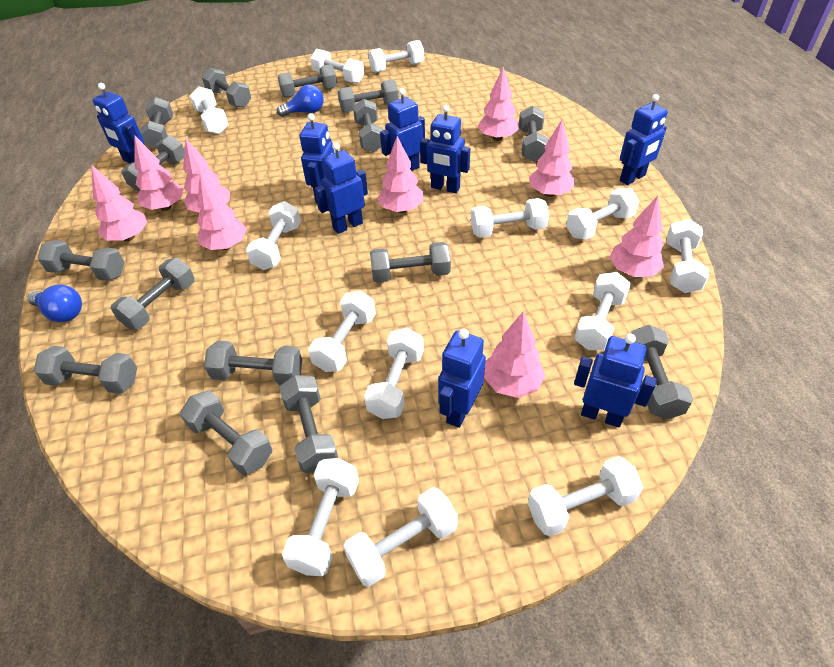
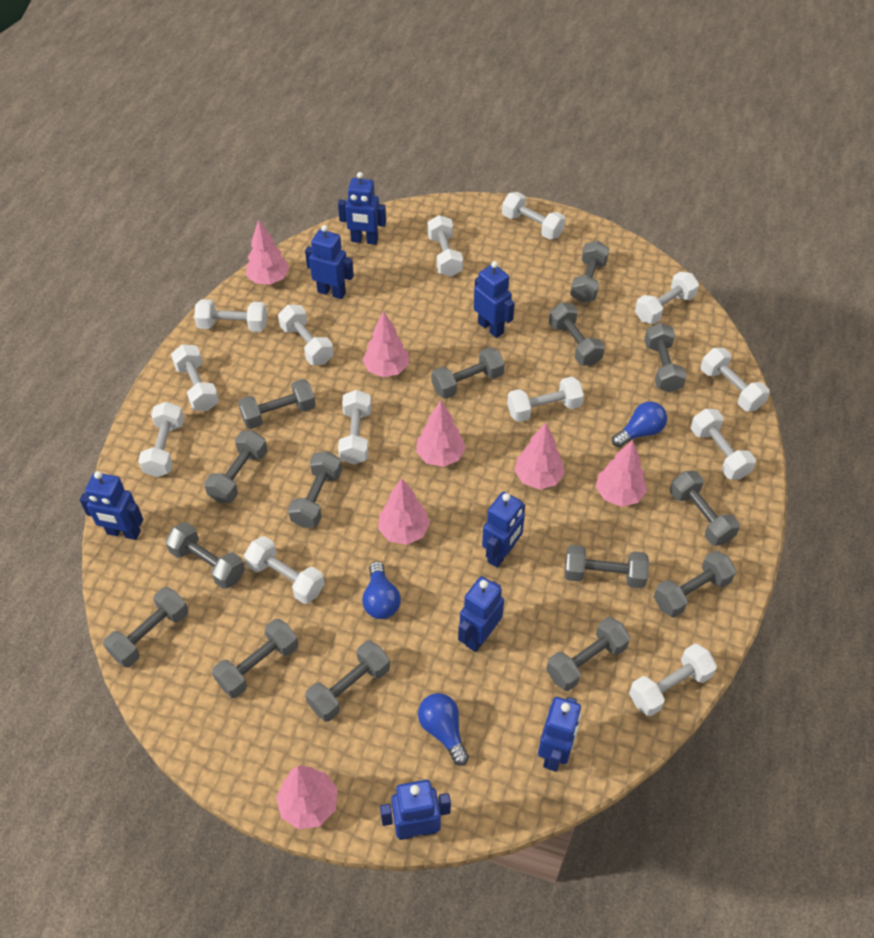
blue light bulb: 2 -> 3
pink tree: 9 -> 7

